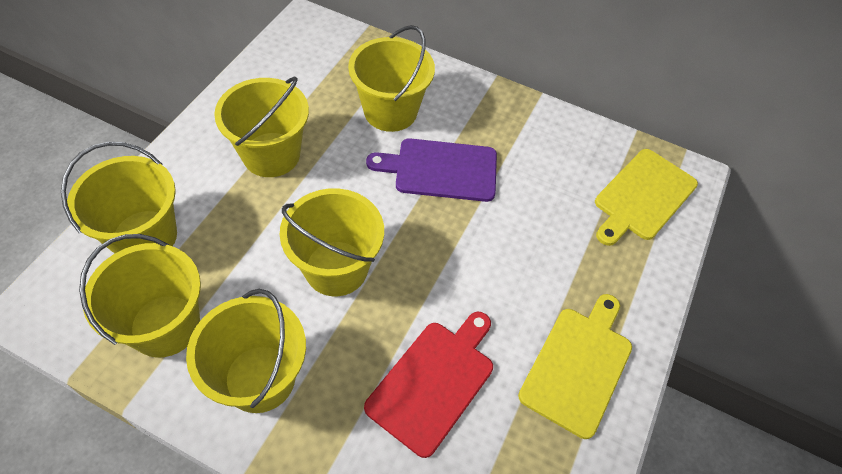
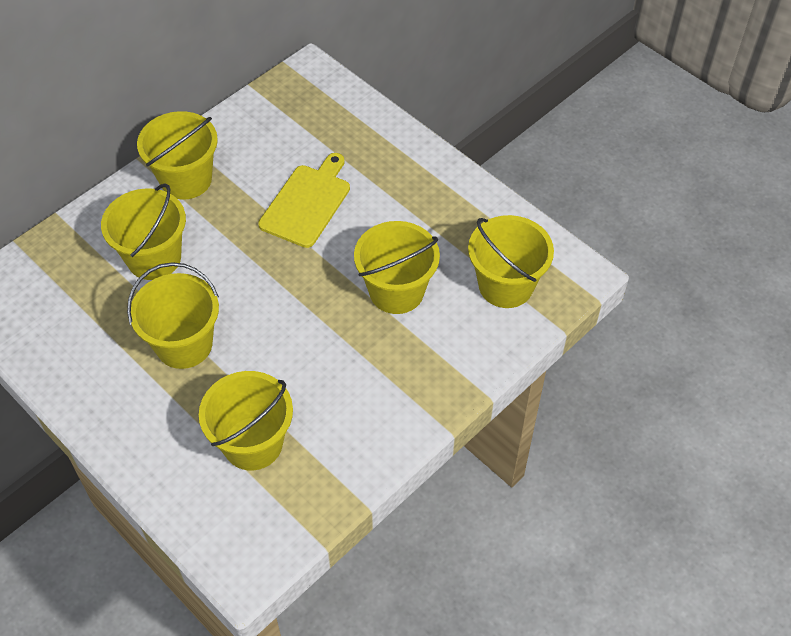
purple cutting board: 1 -> 0
red cutting board: 1 -> 0
yellow cutting board: 2 -> 1

